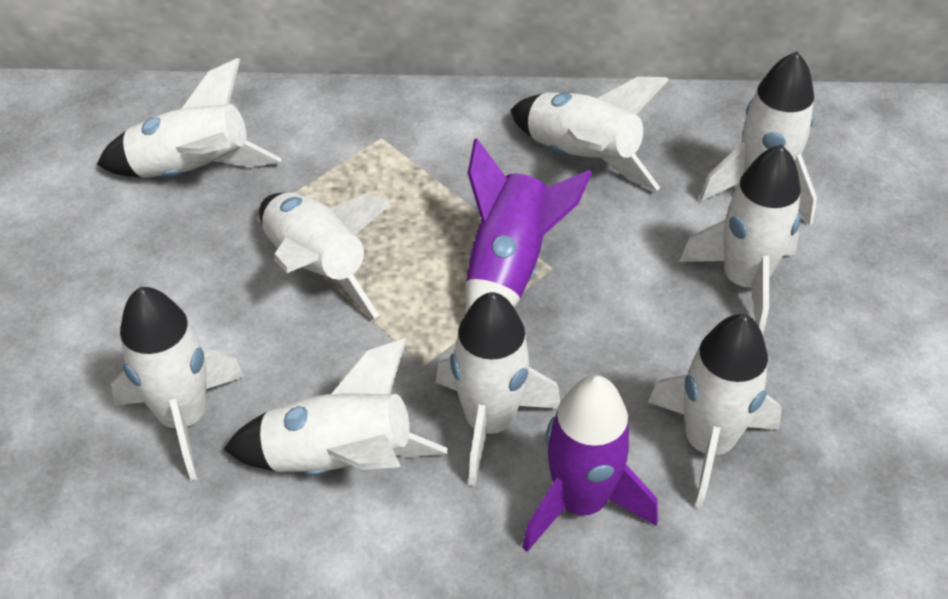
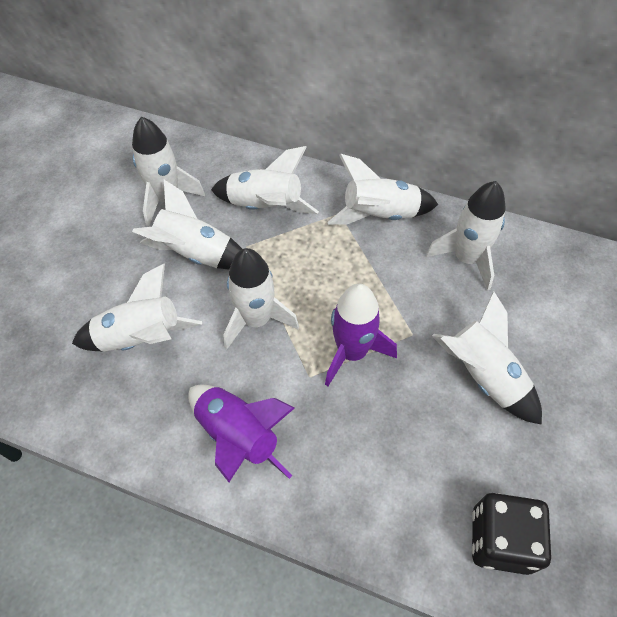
black dice: 0 -> 1
white rocket: 9 -> 8

